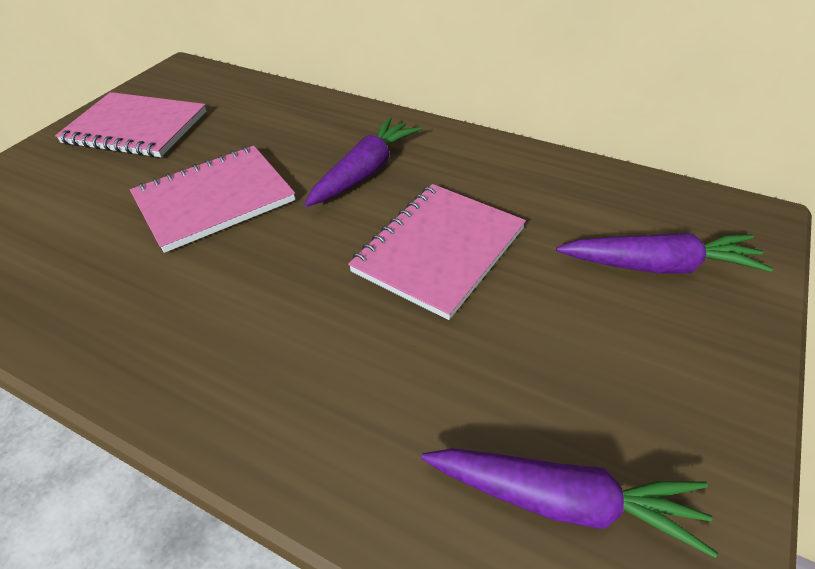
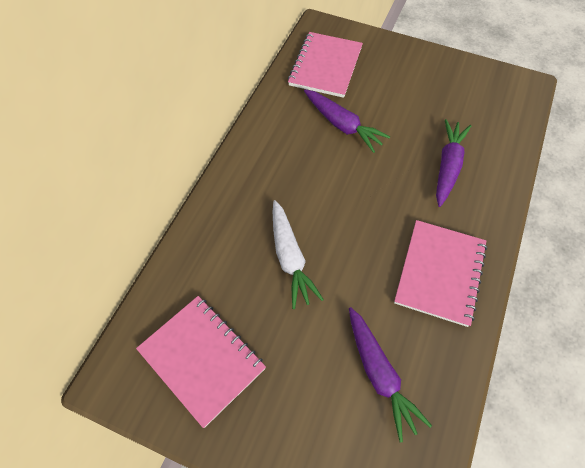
white carrot: 0 -> 1

